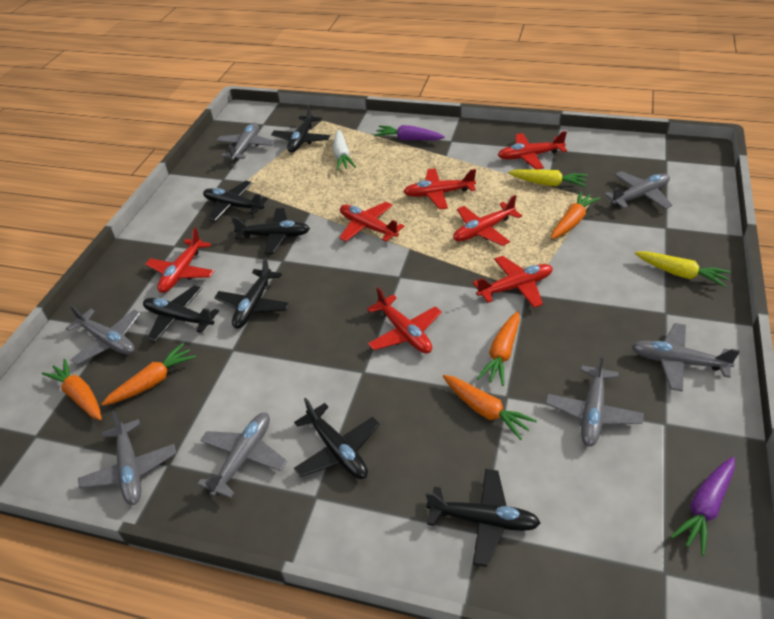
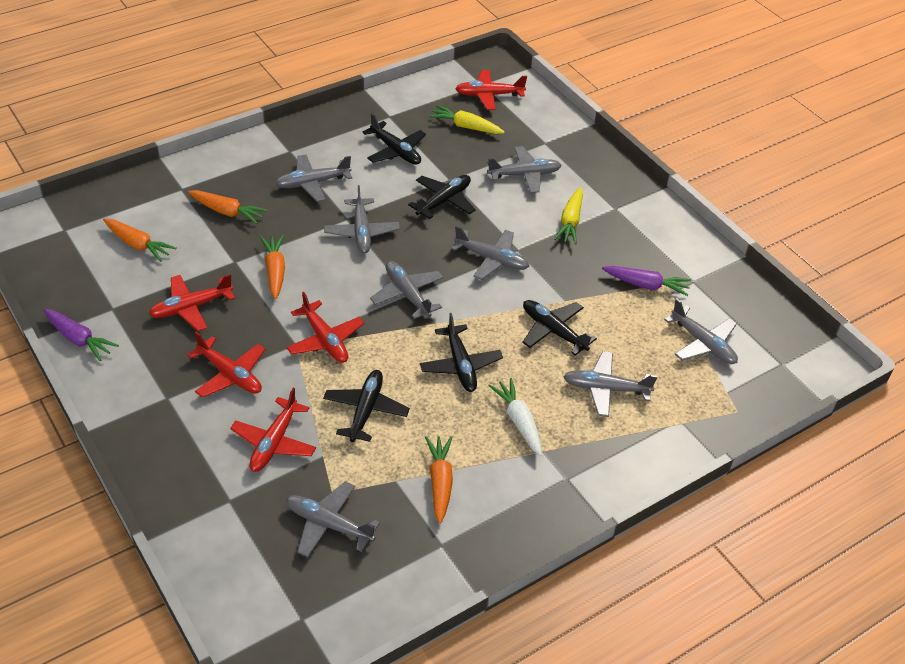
black plane: 7 -> 5
grey plane: 7 -> 8
orange carrot: 5 -> 4
red plane: 7 -> 5

